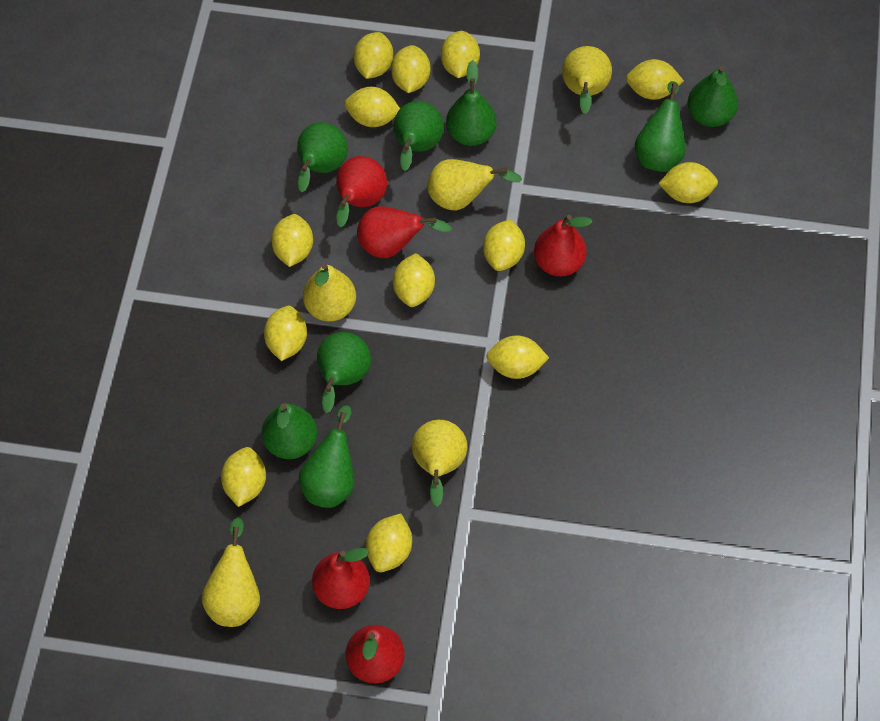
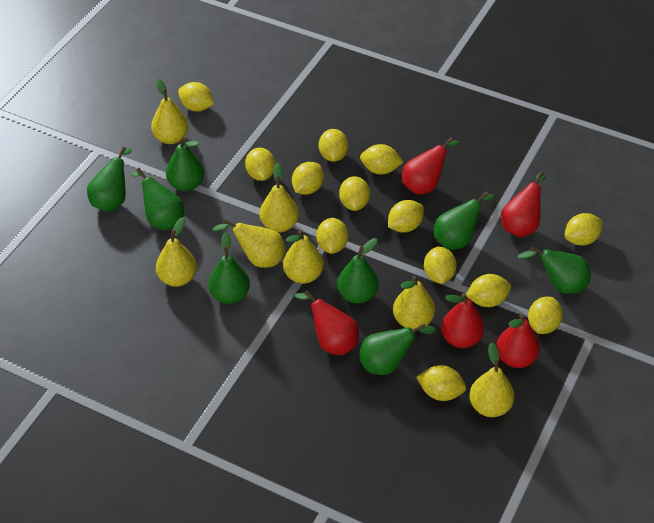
yellow pear: 5 -> 7

